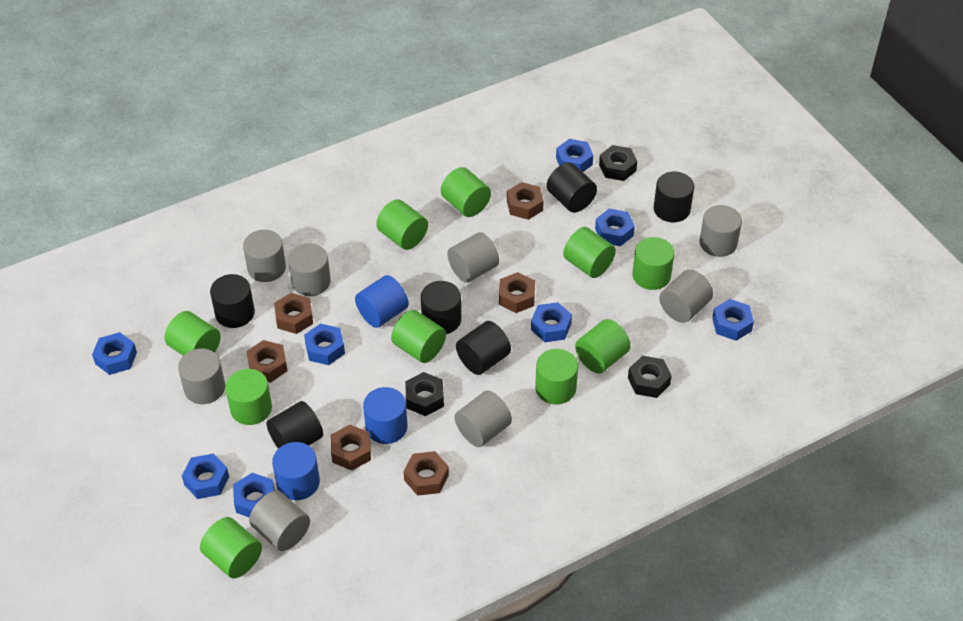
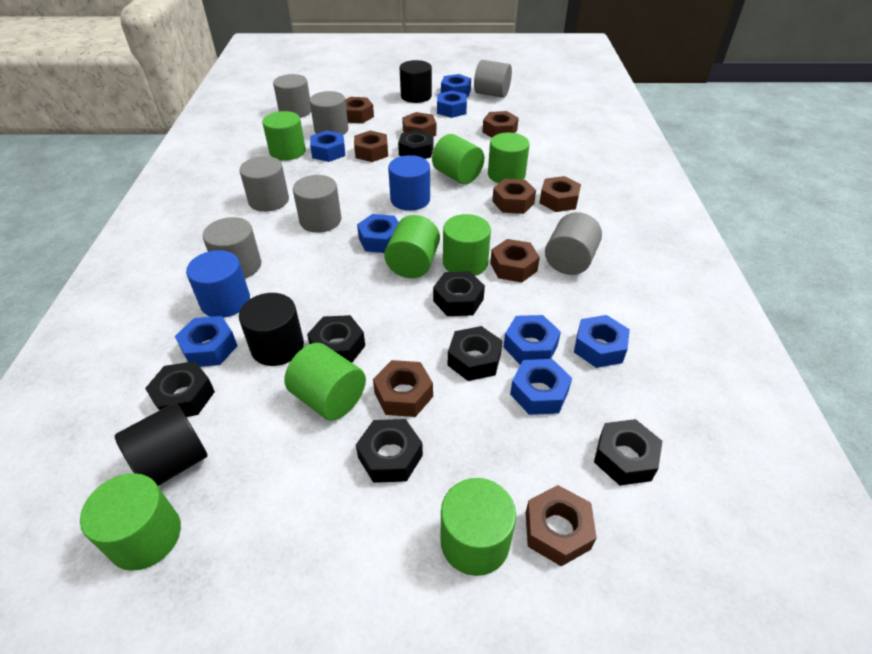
black cylinder: 6 -> 3
black nut: 3 -> 7
blue cylinder: 3 -> 2
brown nut: 6 -> 9
green cylinder: 10 -> 8
grey cylinder: 8 -> 7

